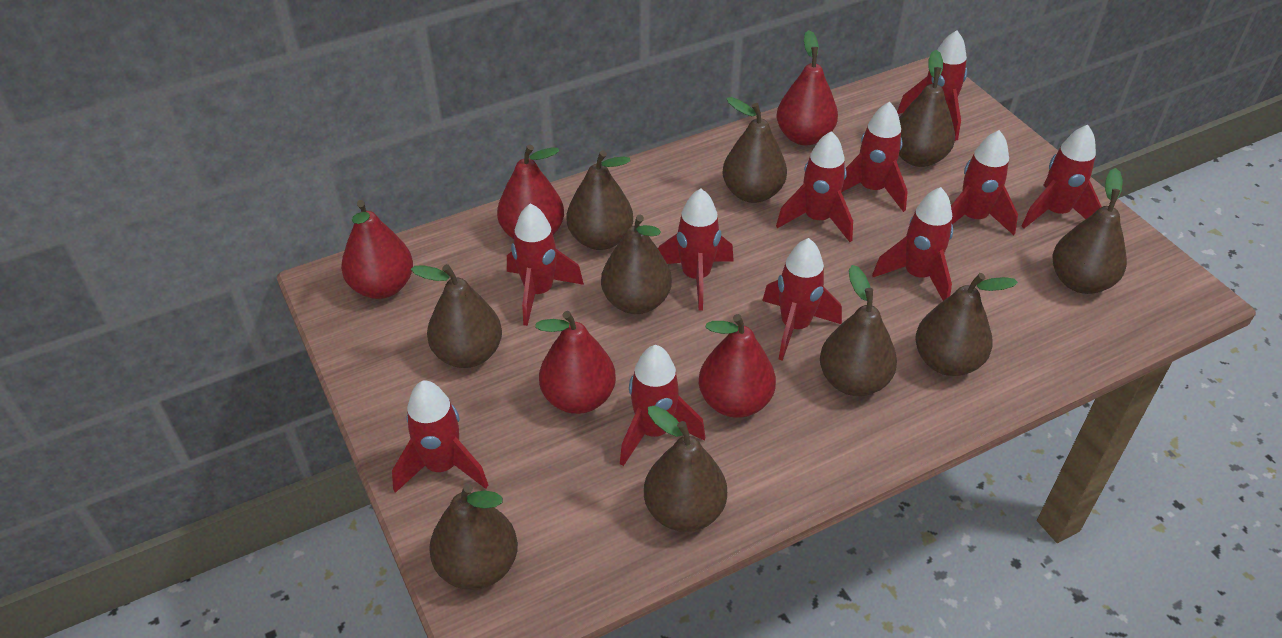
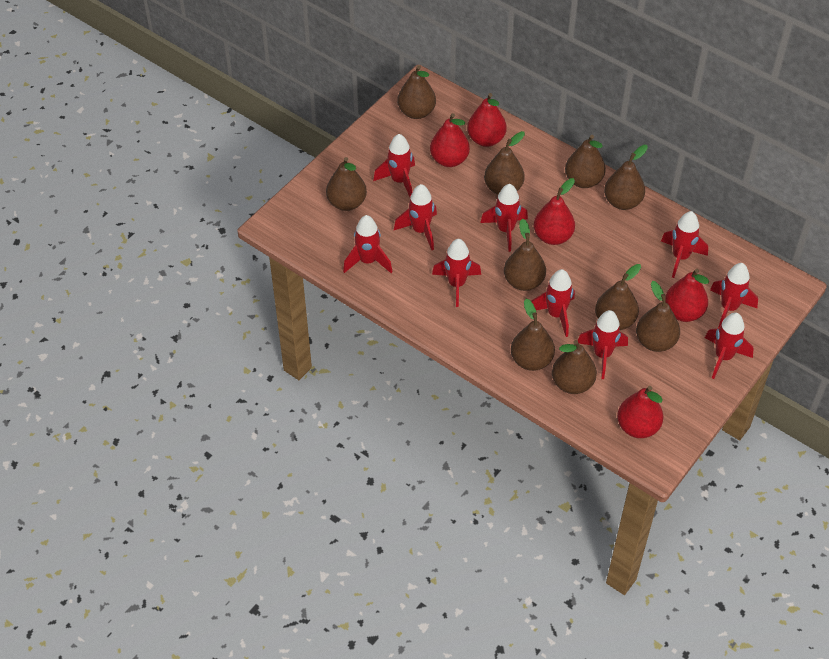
red rocket: 11 -> 10

